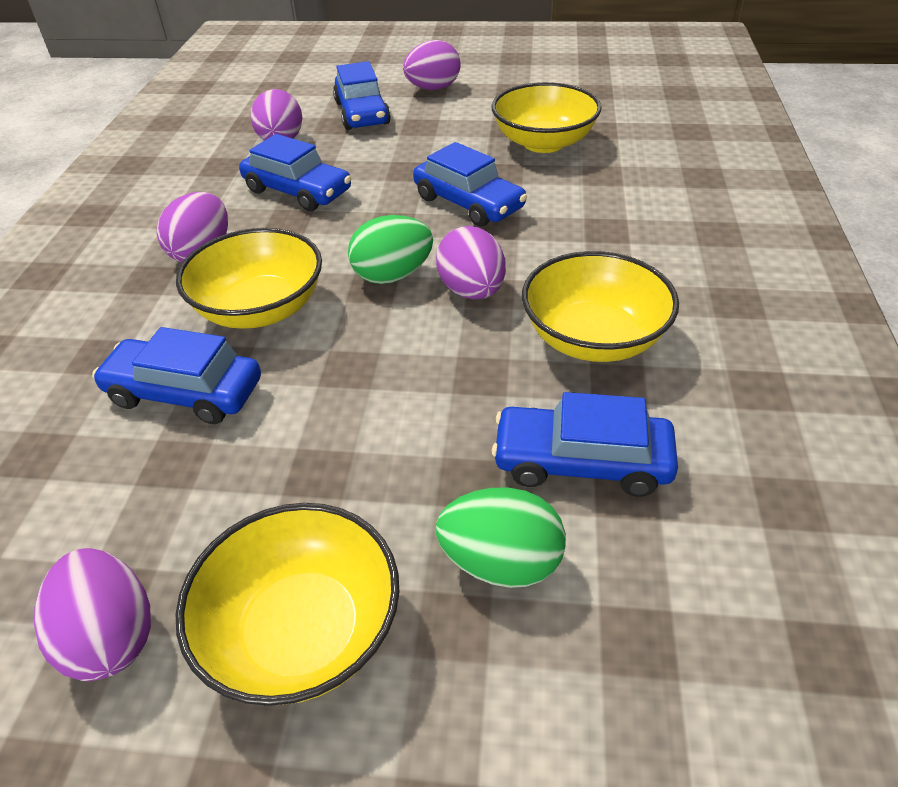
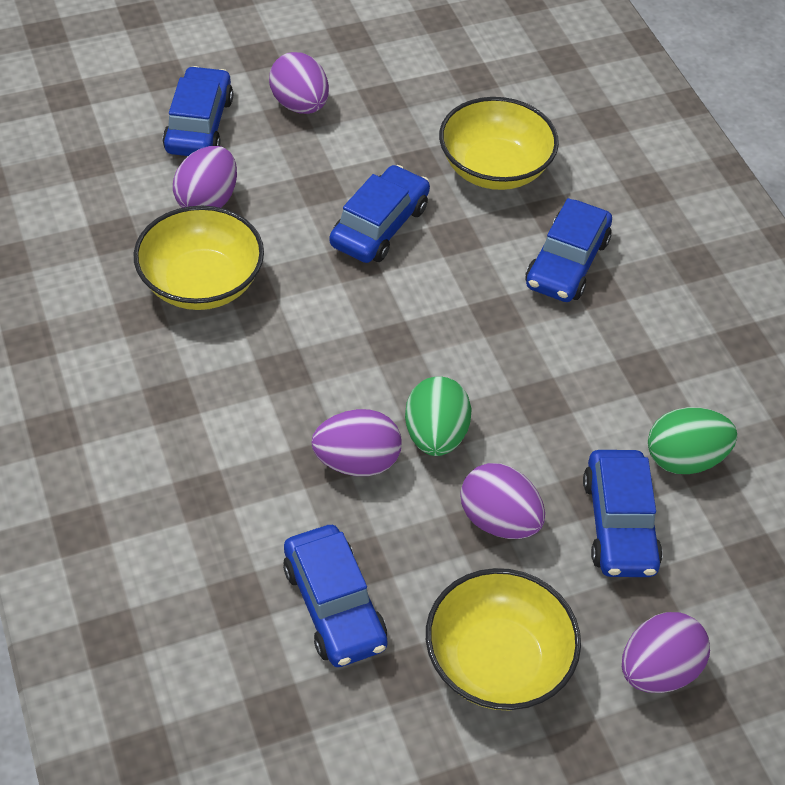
yellow bowl: 4 -> 3

